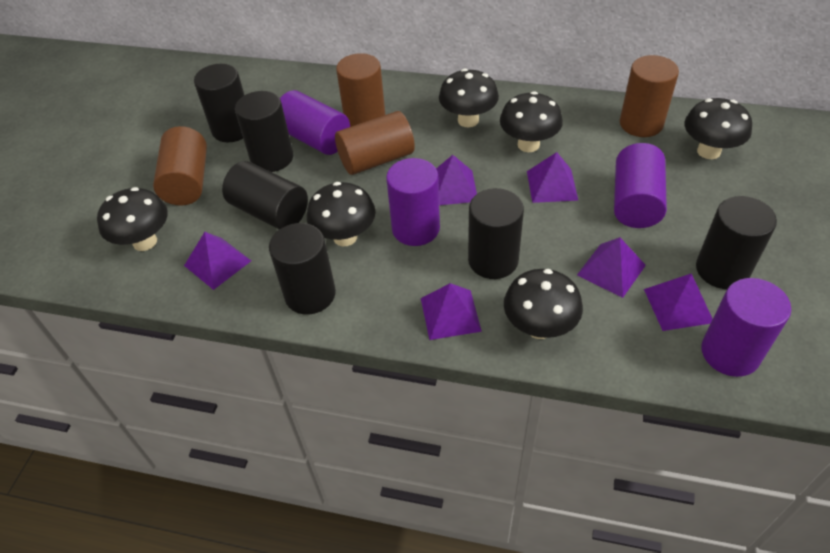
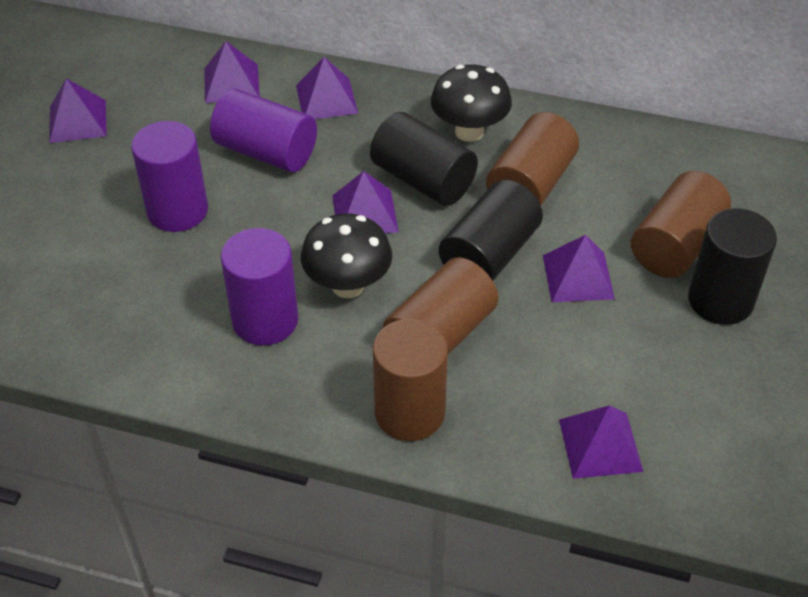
black cylinder: 6 -> 3
black mushroom: 6 -> 2
purple cylinder: 4 -> 3

